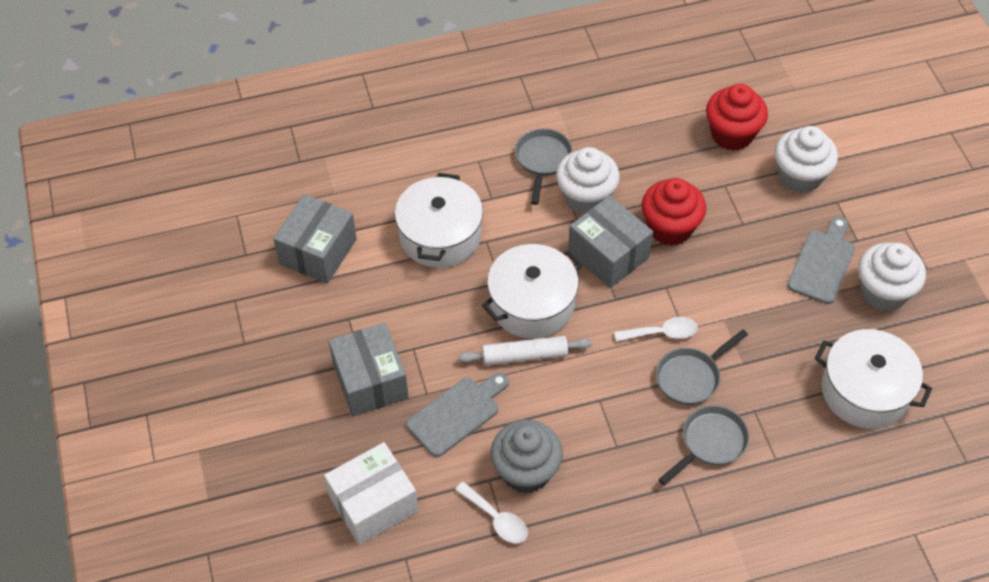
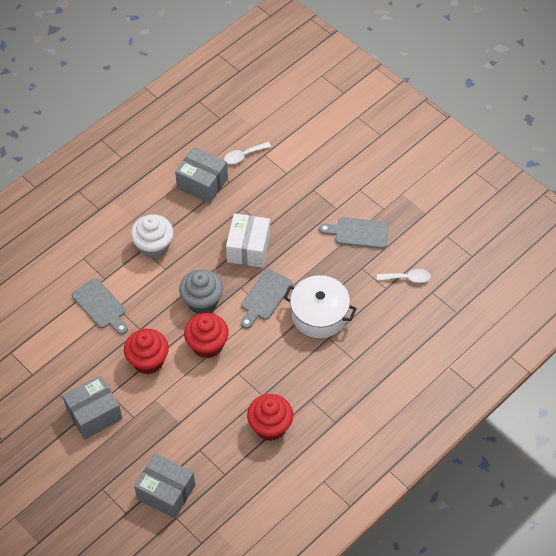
grey cutting board: 2 -> 3
grey pan: 3 -> 0
red cupcake: 2 -> 3
white cupcake: 3 -> 1
white pot: 3 -> 1
white rolling pin: 1 -> 0

